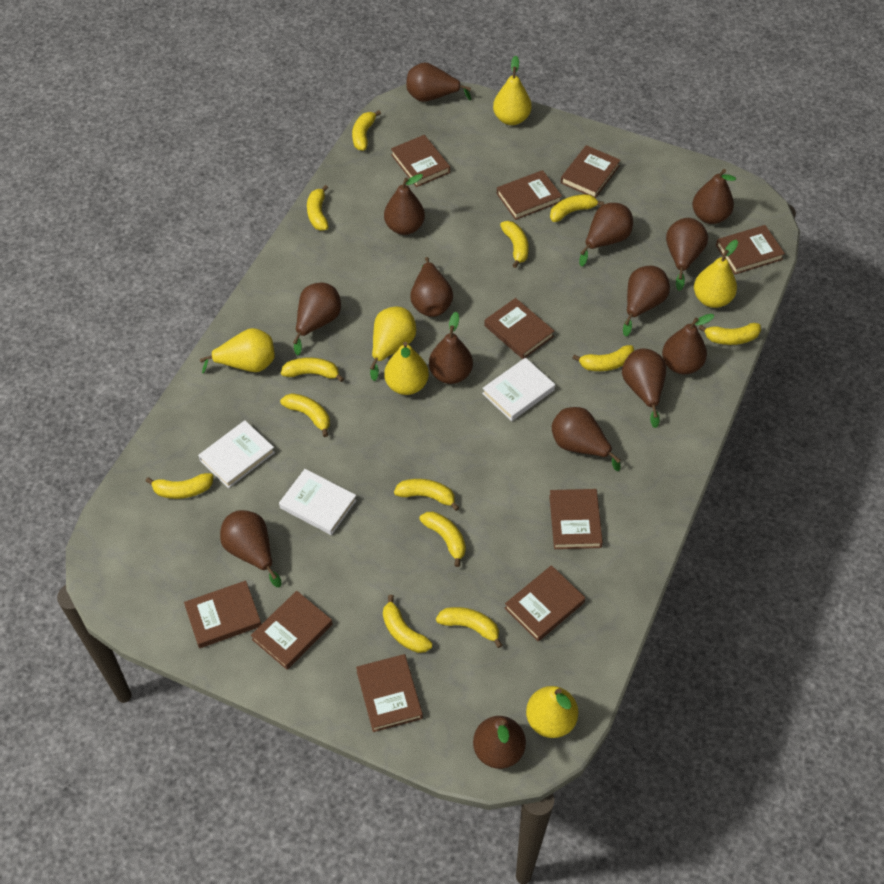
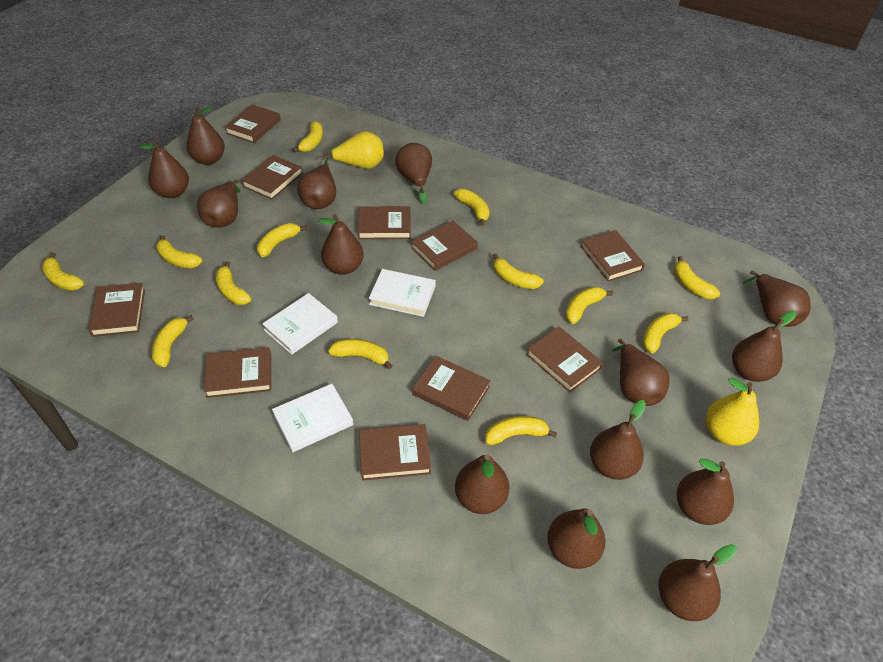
yellow pear: 6 -> 2

